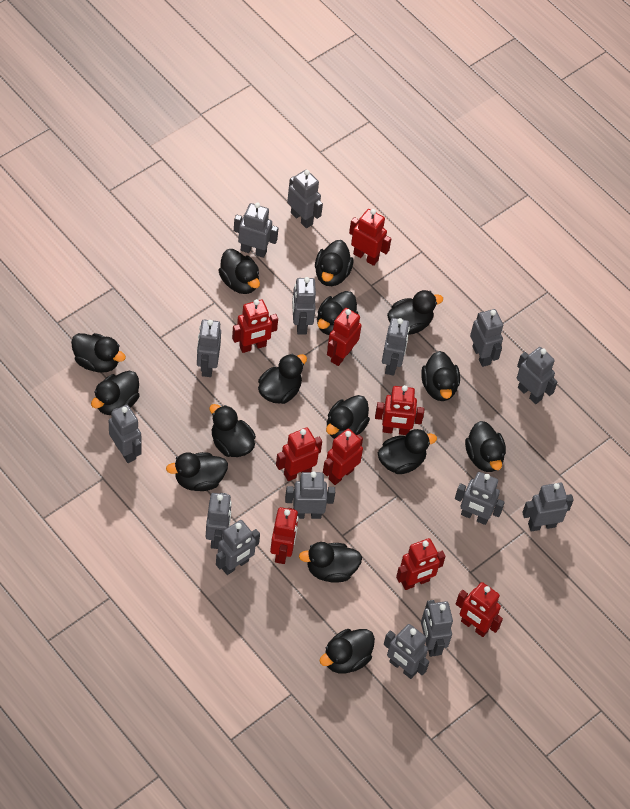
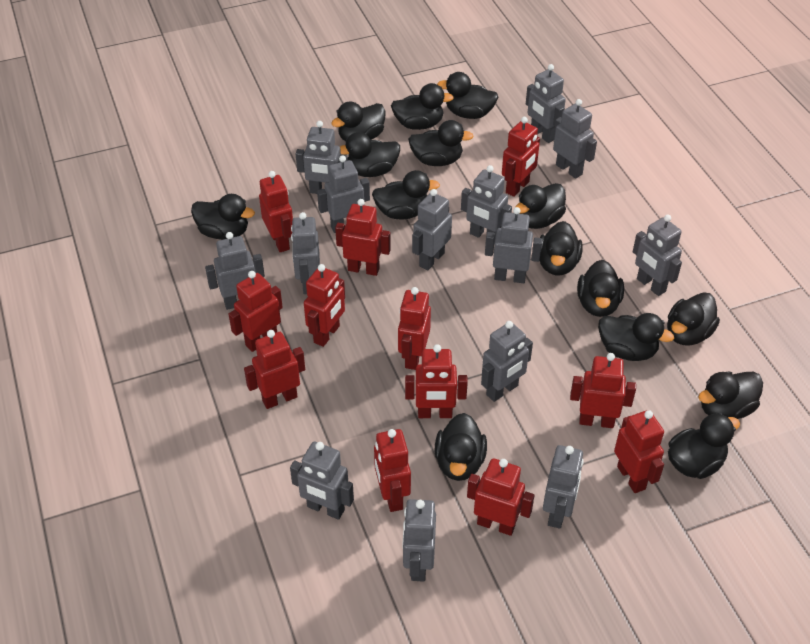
grey robot: 15 -> 14
red robot: 9 -> 12

